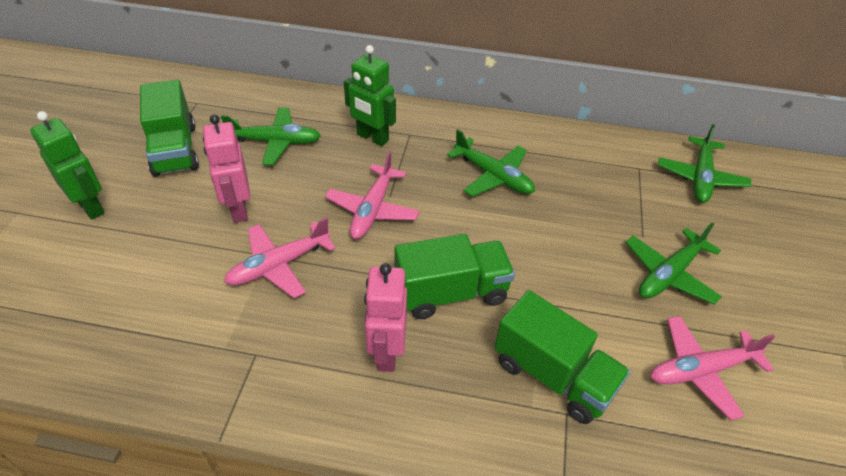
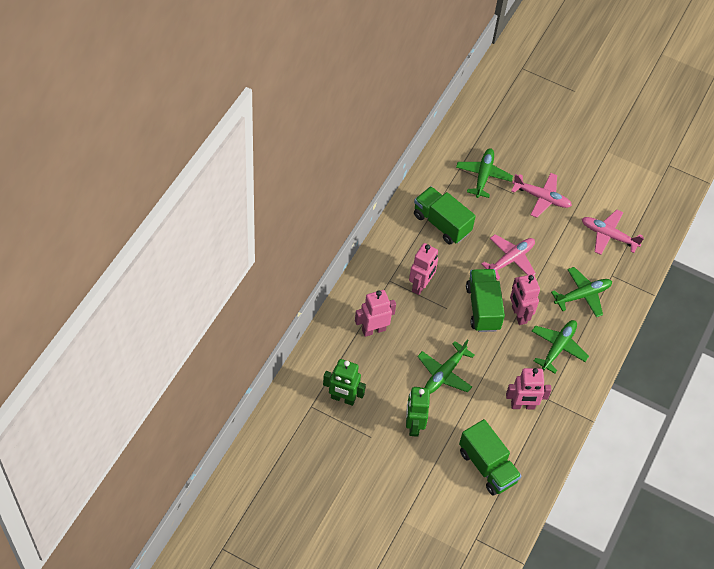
pink robot: 2 -> 4

